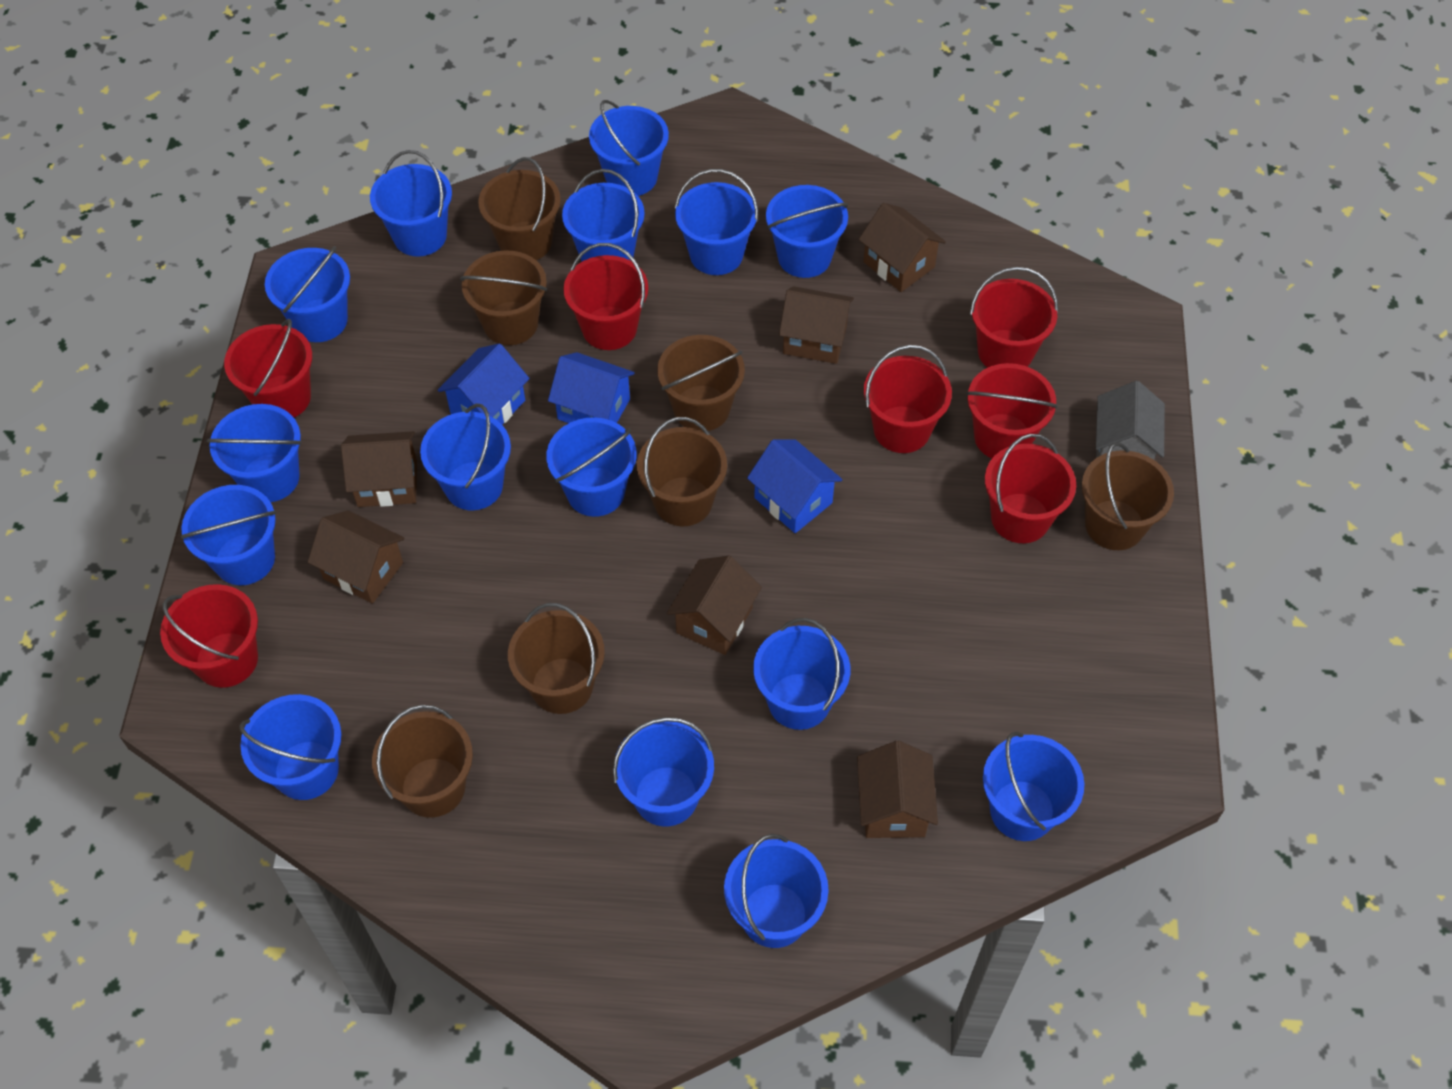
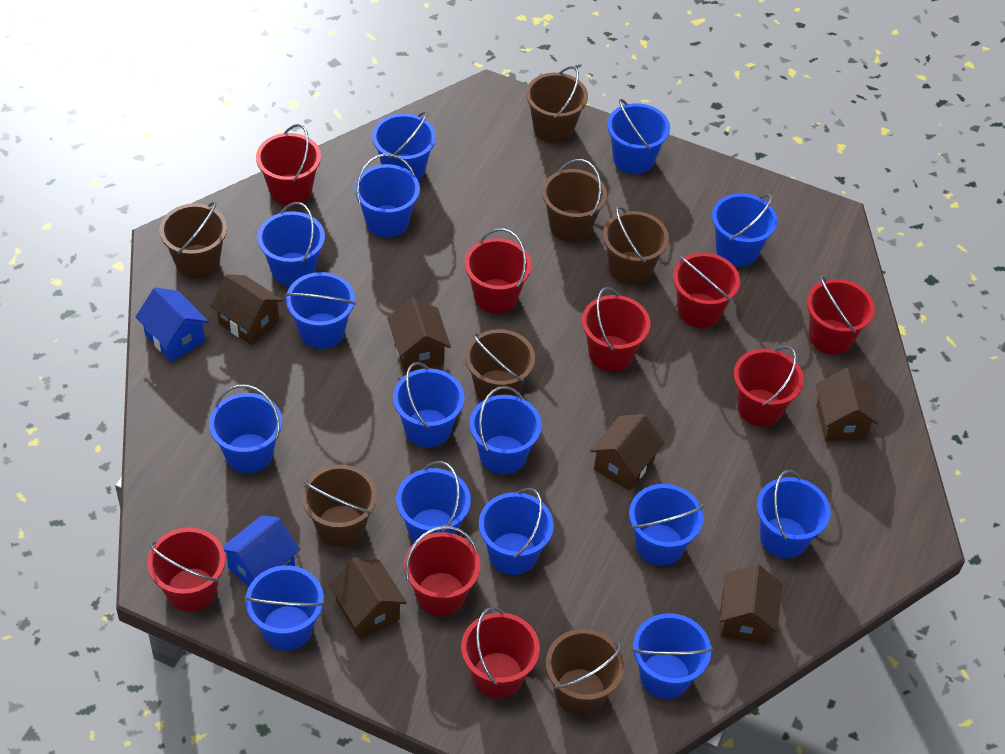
blue house: 3 -> 2
grey house: 1 -> 0
red bucket: 7 -> 9

